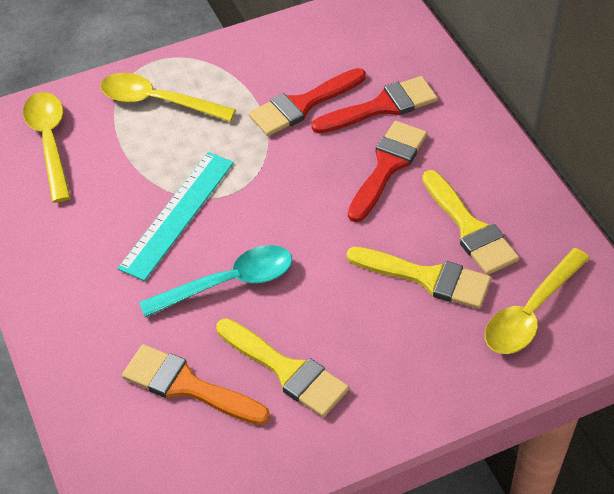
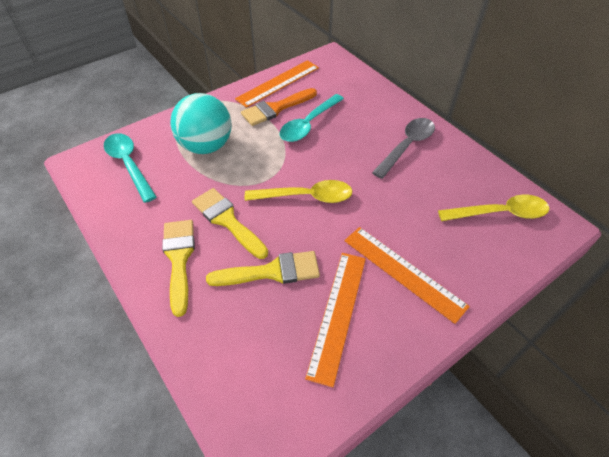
grey spoon: 0 -> 1
orange ruler: 0 -> 3
red brush: 3 -> 0
turquoise ball: 0 -> 1
turquoise ruler: 1 -> 0
turquoise spoon: 1 -> 2
yellow spoon: 3 -> 2

